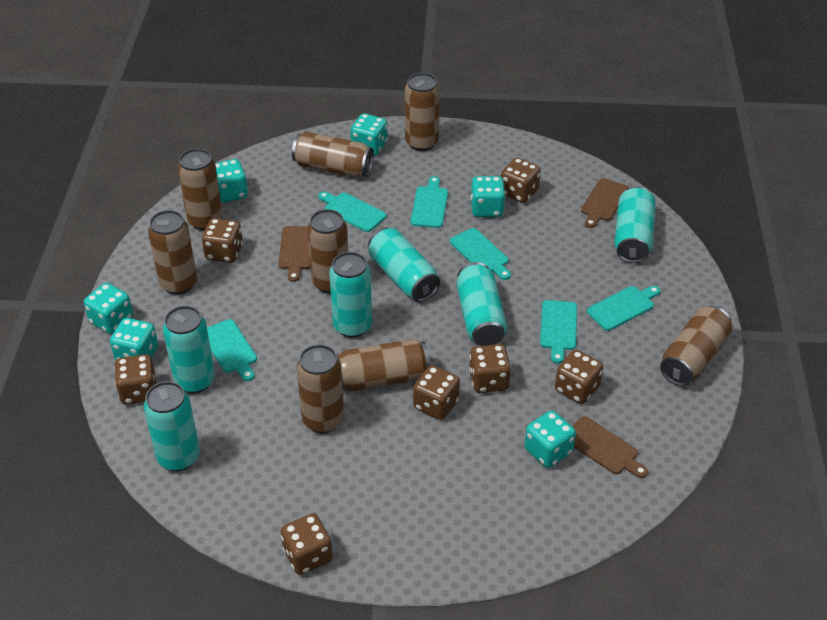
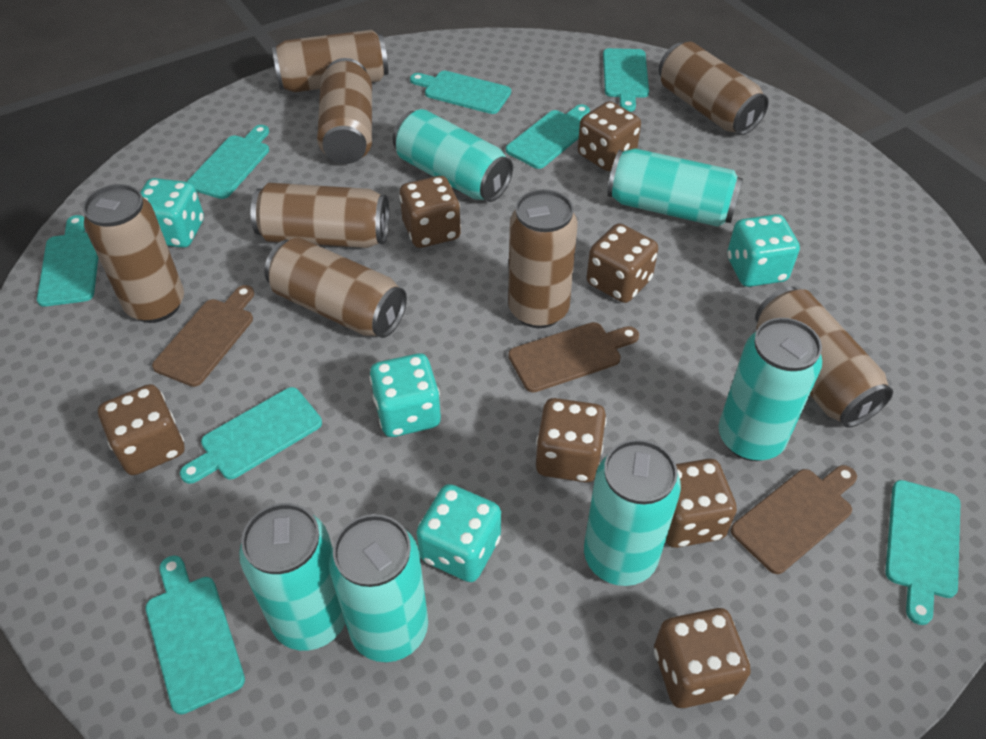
turquoise cutting board: 6 -> 8
turquoise dice: 6 -> 4

